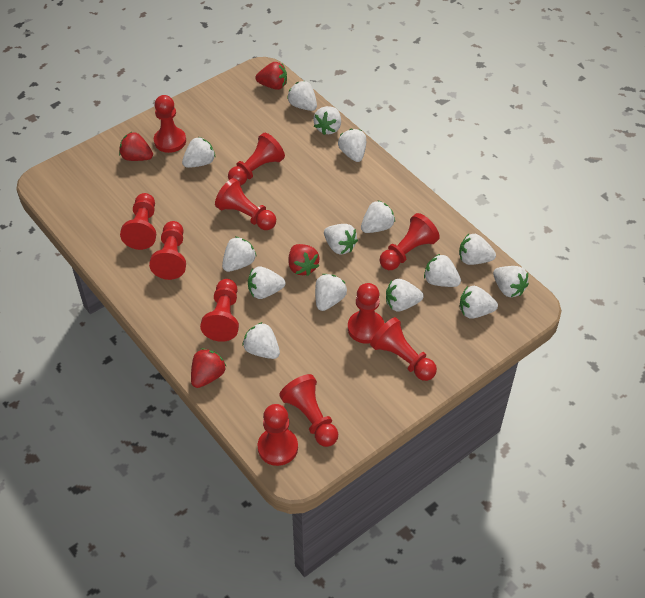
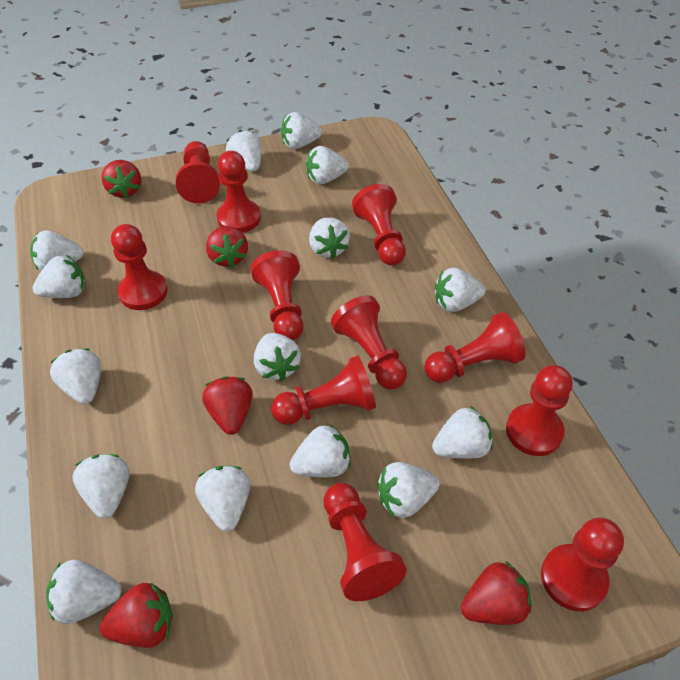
red strawberry: 4 -> 5

